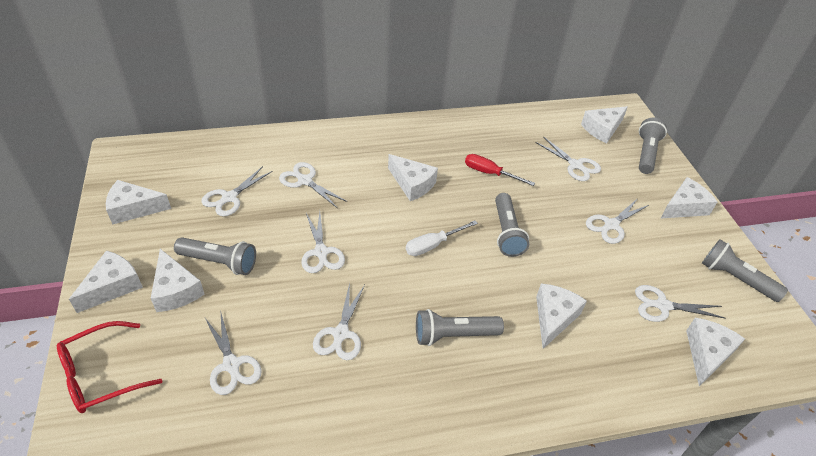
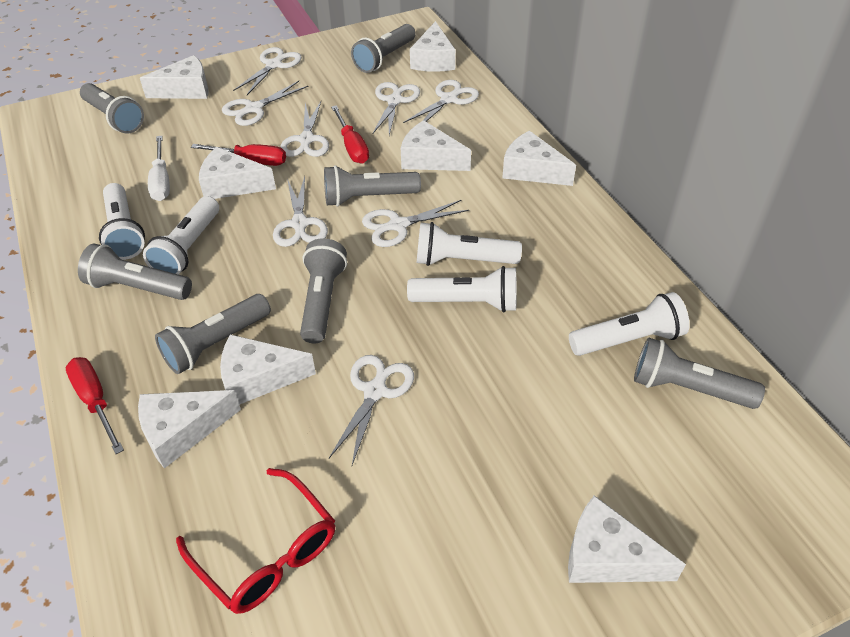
grey flashlight: 5 -> 7
red screwdriver: 1 -> 3
white flashlight: 0 -> 5

